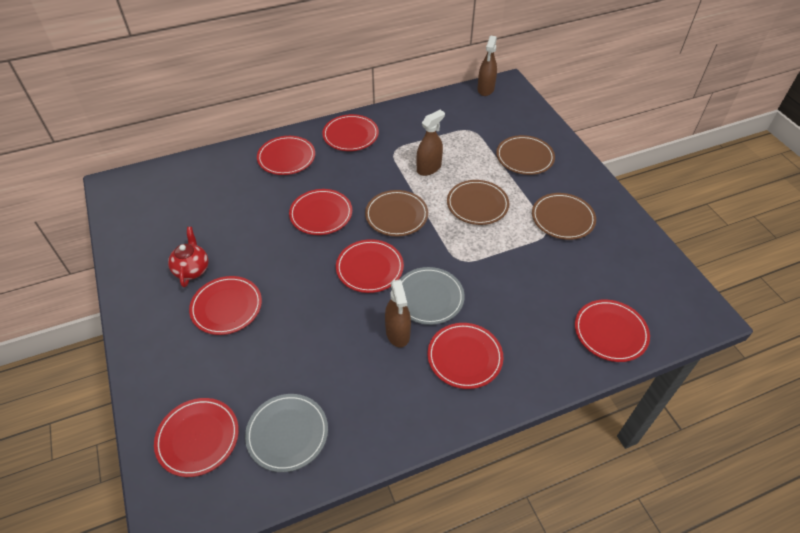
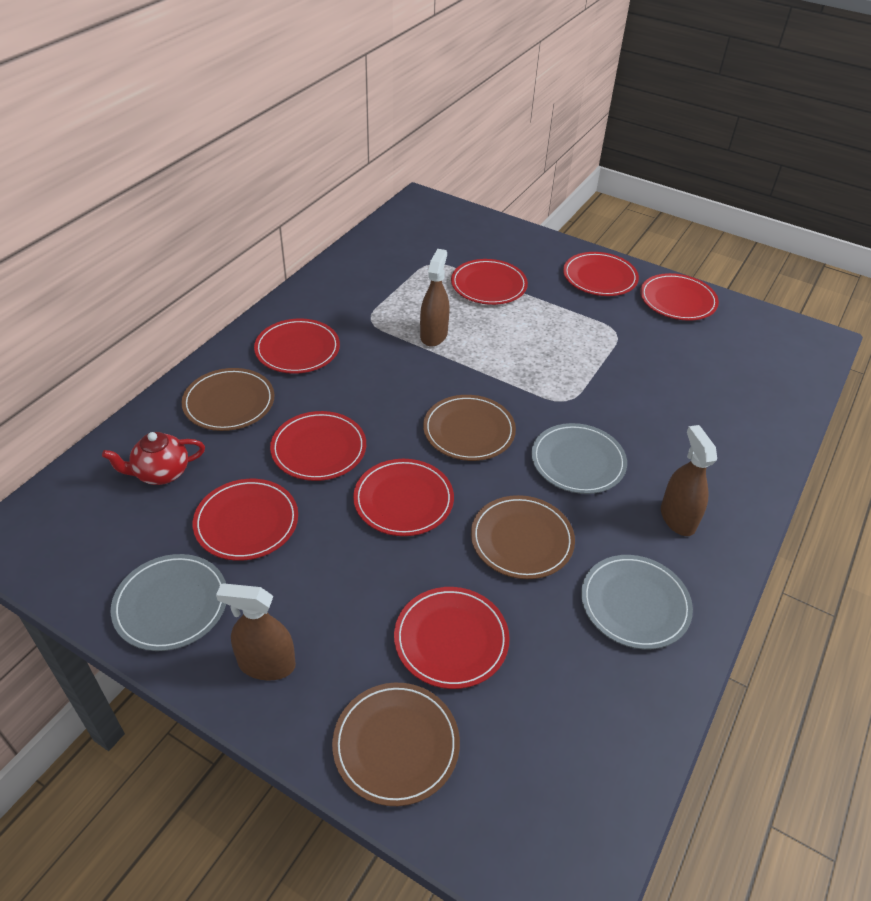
grey plate: 2 -> 3

